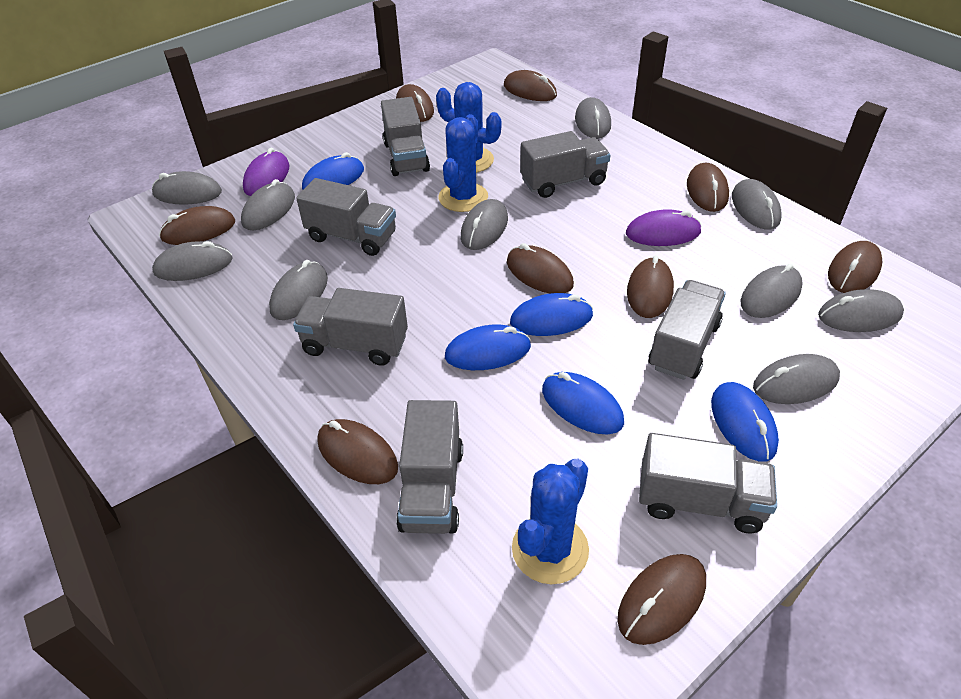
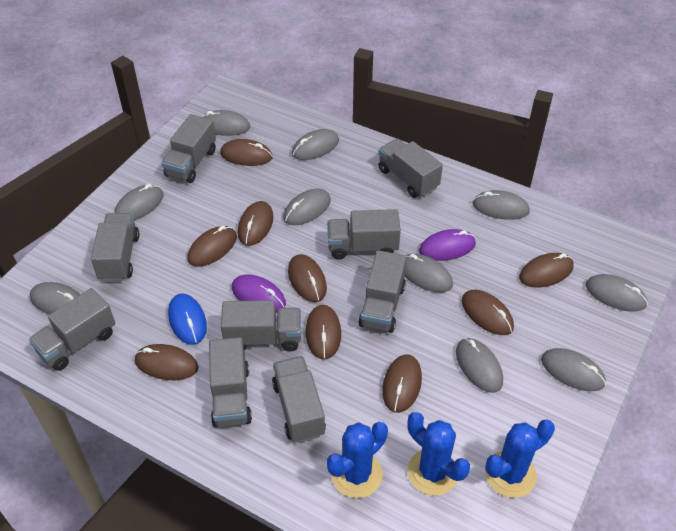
blue mouse: 5 -> 1
grey truck: 7 -> 9

